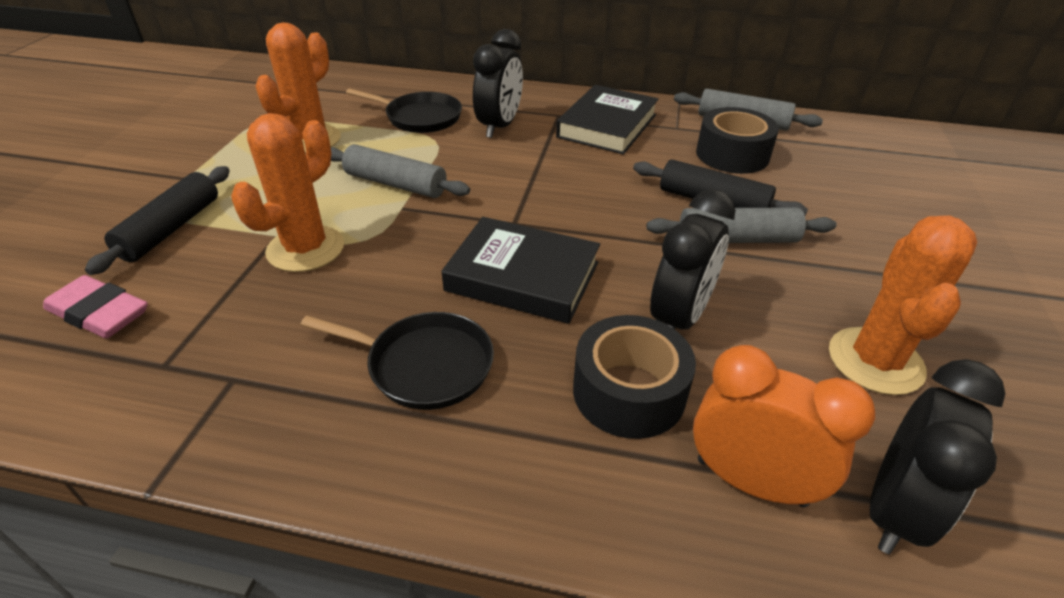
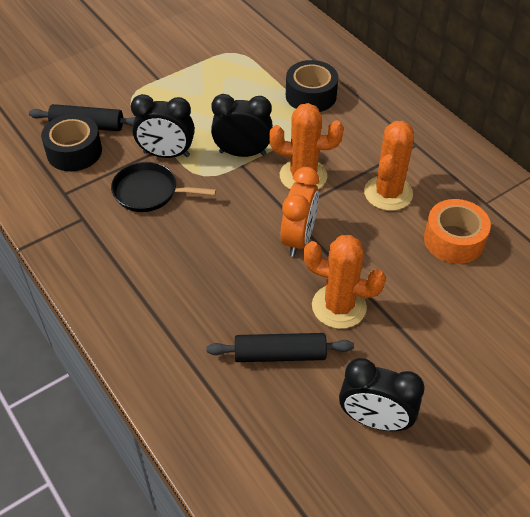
black book: 2 -> 0
black pan: 2 -> 1
grey rolling pin: 3 -> 0
orange tape: 0 -> 1
pink eraser: 1 -> 0

